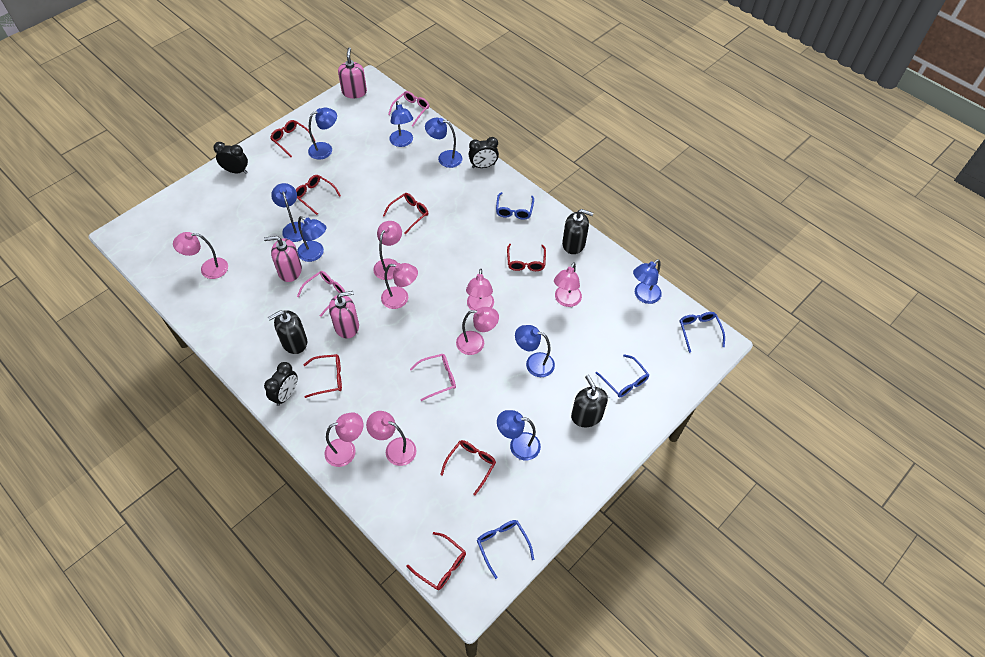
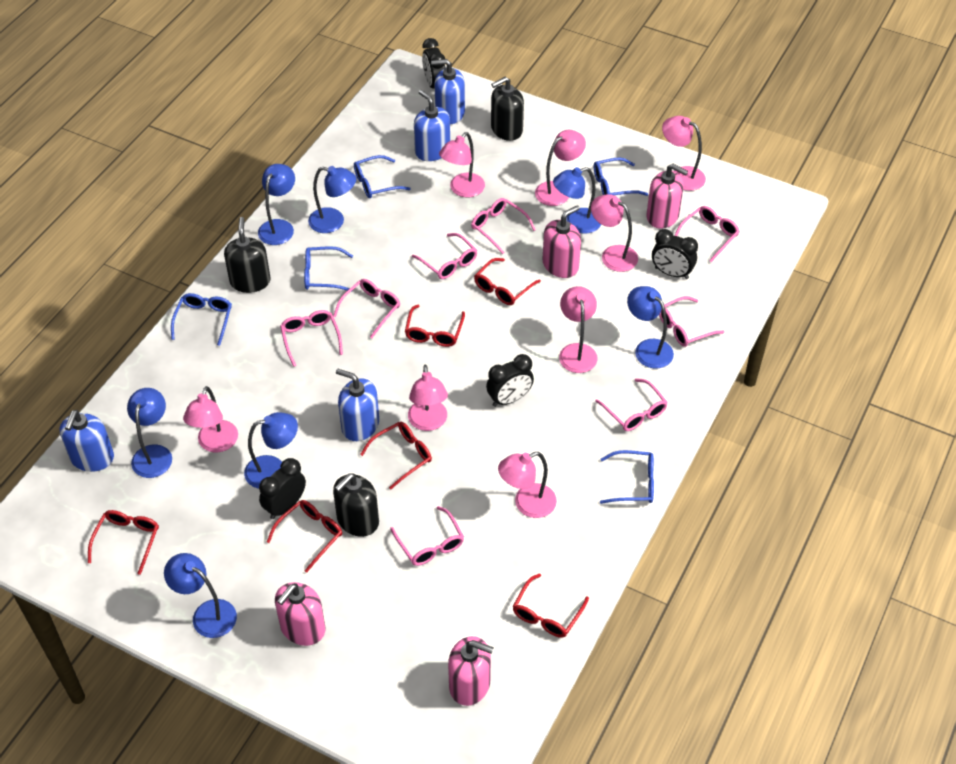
black clock: 3 -> 4
blue glasses: 4 -> 5
blue lamp: 8 -> 7
blue soap dispenser: 0 -> 4
pink glasses: 3 -> 8
pink soap dispenser: 3 -> 4
red glasses: 7 -> 6

